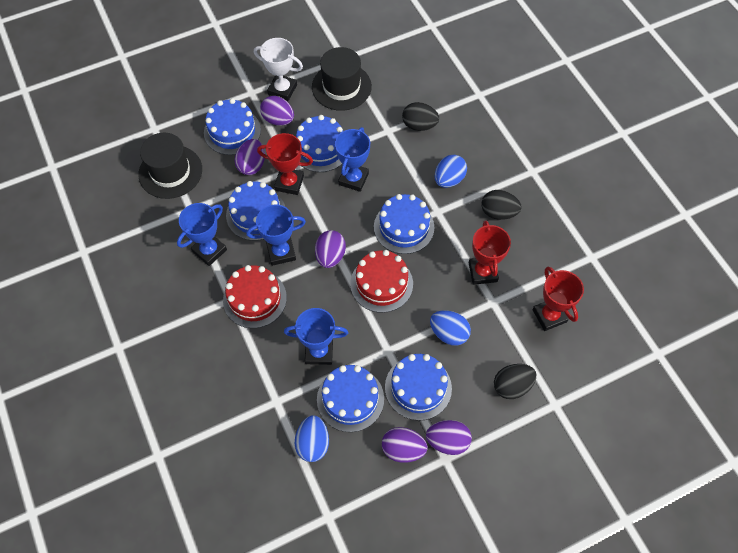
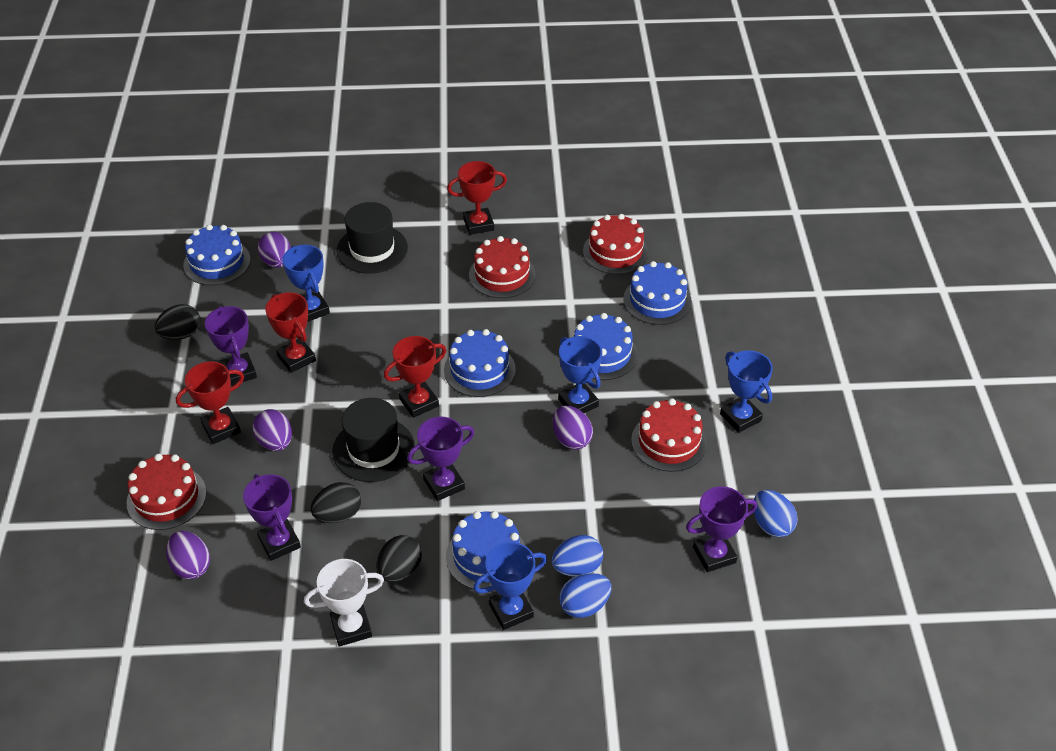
blue cake: 6 -> 5
purple egg: 5 -> 4
purple trophy: 0 -> 4
red cake: 2 -> 4
red trophy: 3 -> 4

